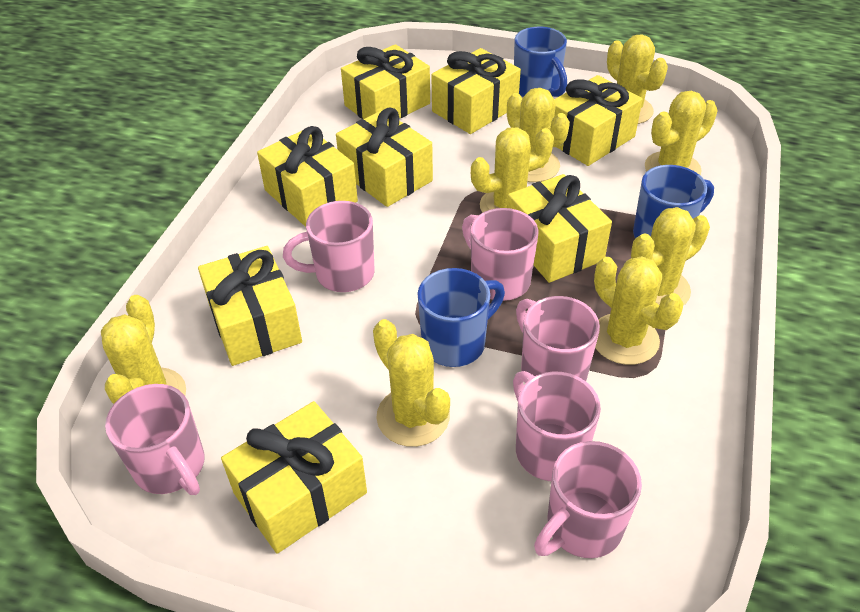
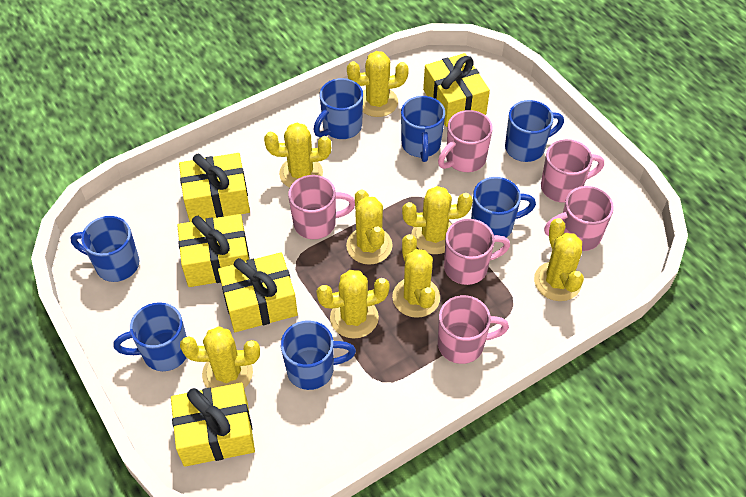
blue mug: 3 -> 7
yellow gift: 8 -> 5

